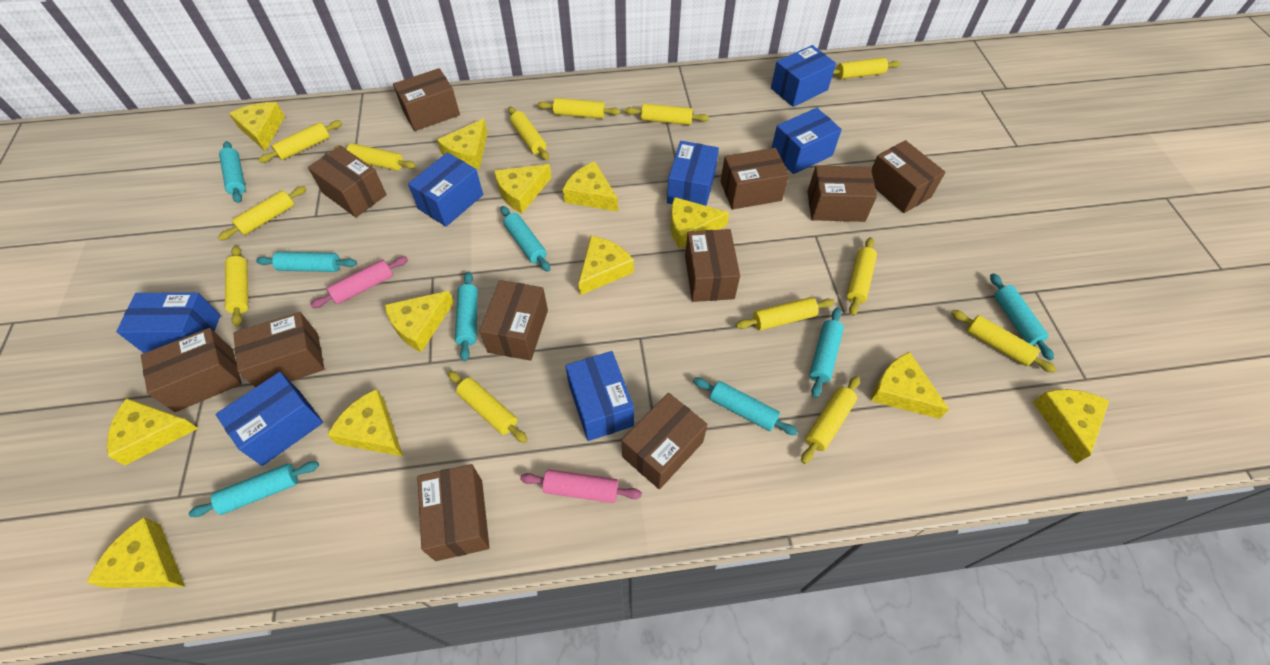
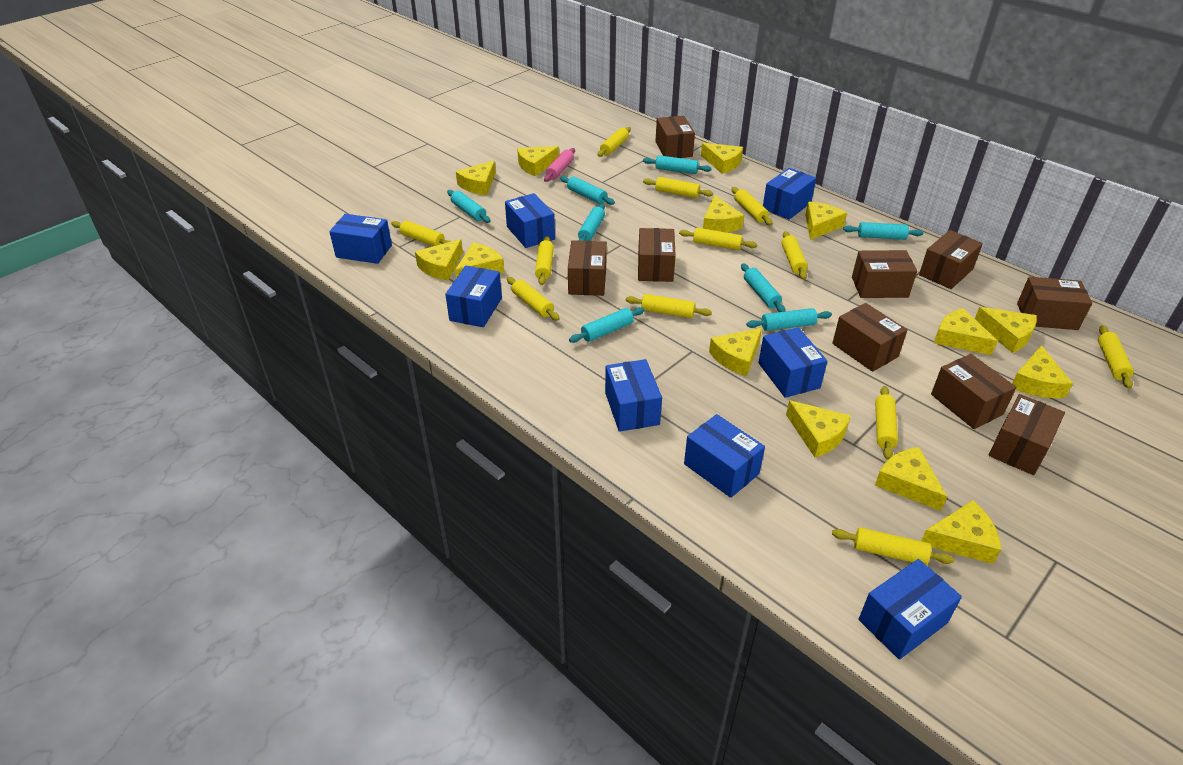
blue box: 7 -> 8
brown box: 11 -> 9
pink rolling pin: 2 -> 1
yellow cheese: 12 -> 14
yellow rolling pin: 13 -> 12

